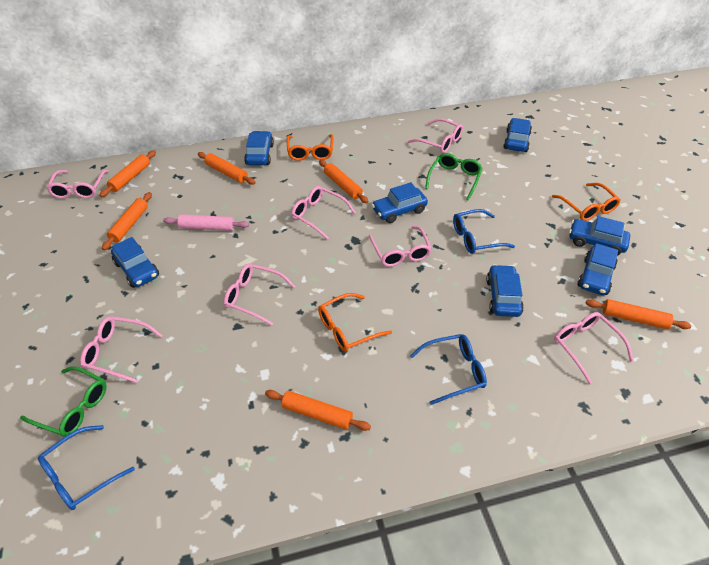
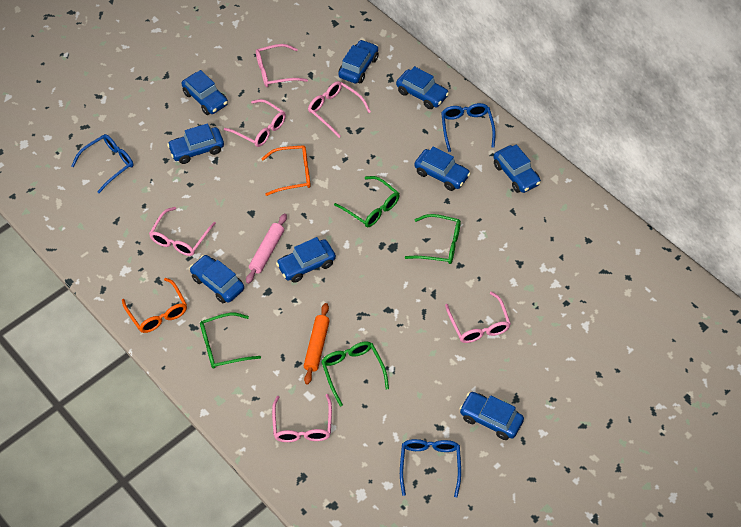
blue car: 7 -> 9
green glasses: 2 -> 4
orange glasses: 3 -> 2
orange rolling pin: 6 -> 1
pink glasses: 7 -> 6

